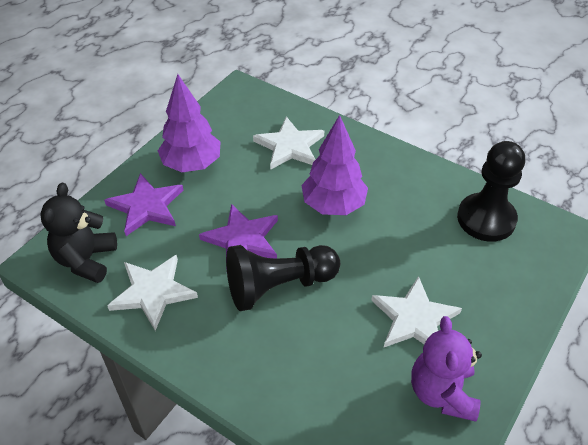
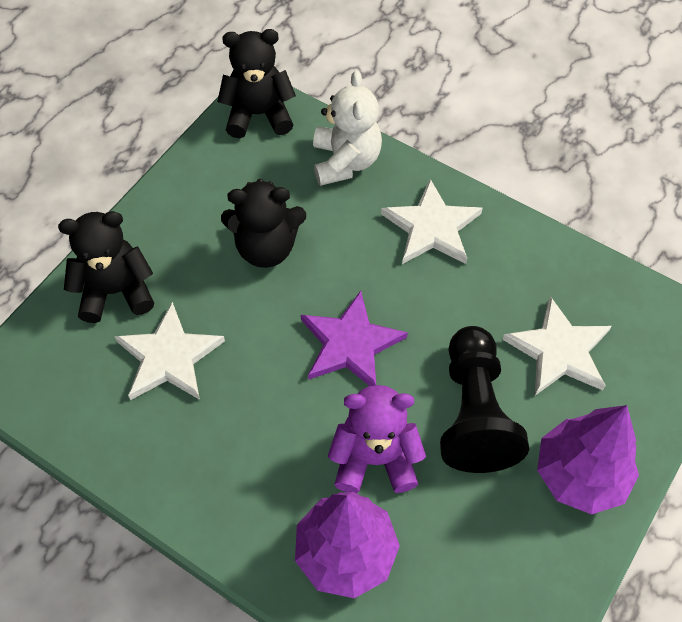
black pawn: 2 -> 1
black teddy bear: 1 -> 3
purple star: 2 -> 1
white teddy bear: 0 -> 1

